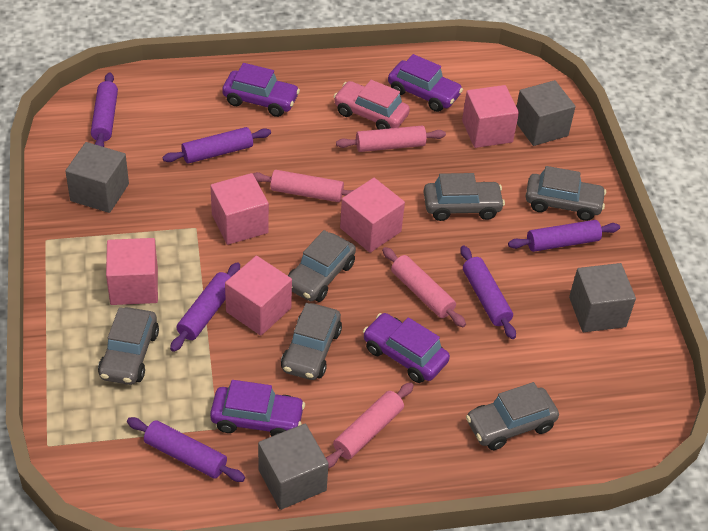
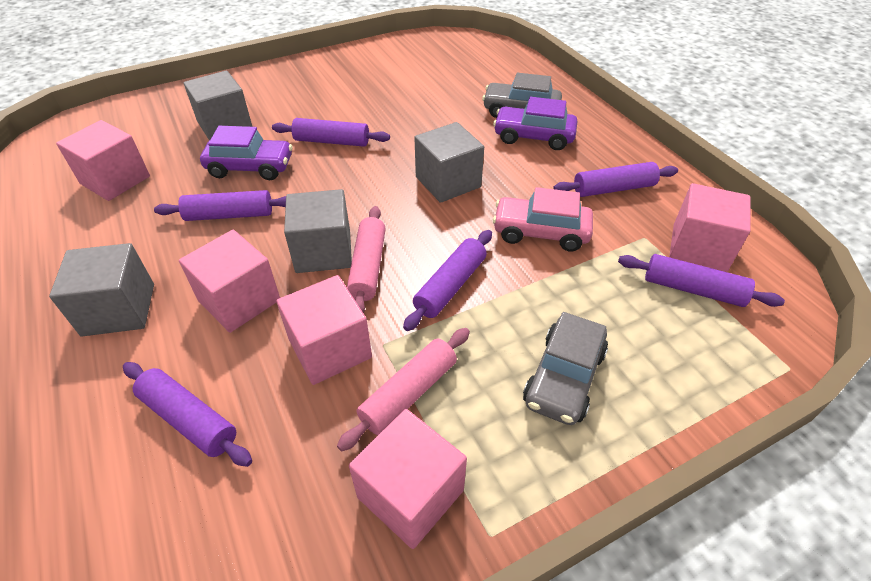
grey car: 6 -> 2
pink rolling pin: 4 -> 2
purple car: 4 -> 2

